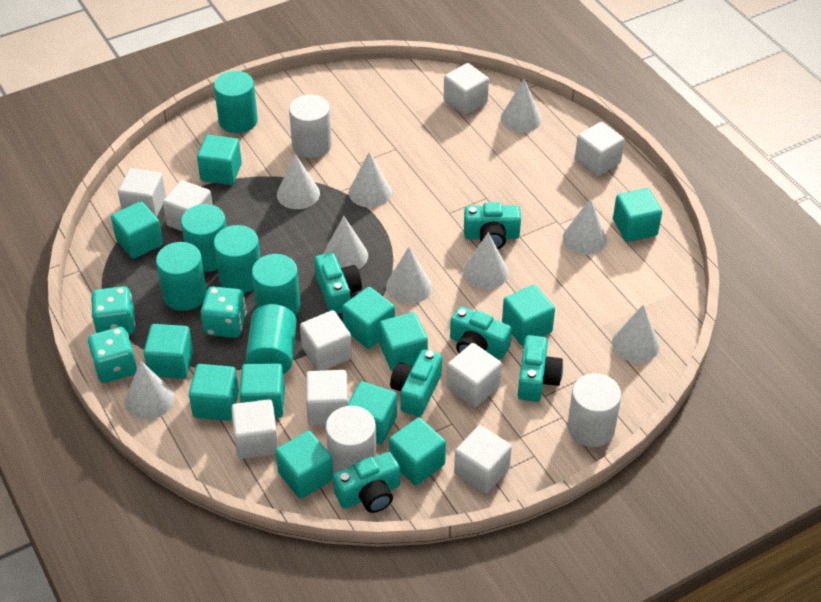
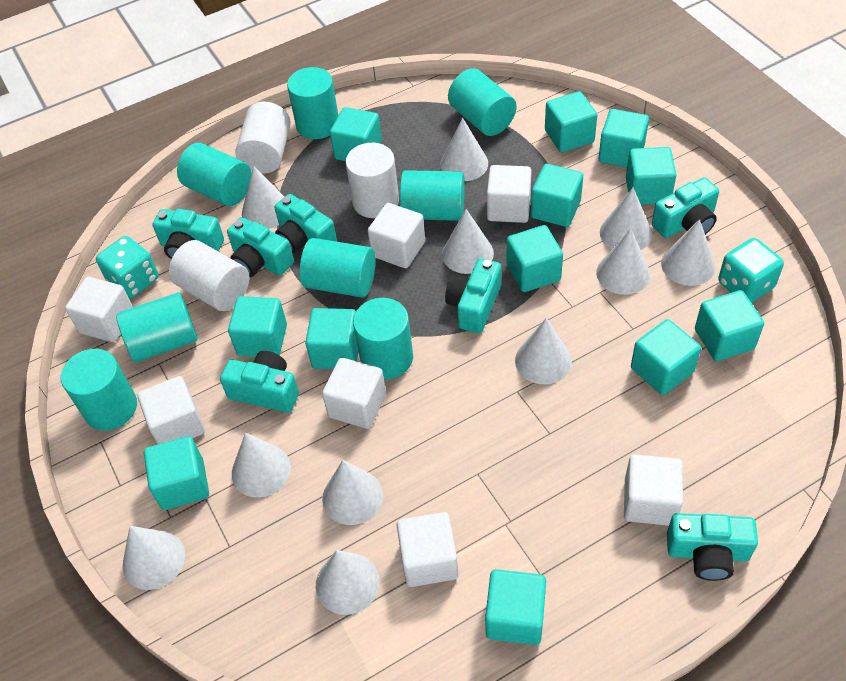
turquoise camera: 6 -> 7
turquoise cylinder: 6 -> 8
turquoise dice: 3 -> 2
white cone: 9 -> 11
white cube: 9 -> 7

